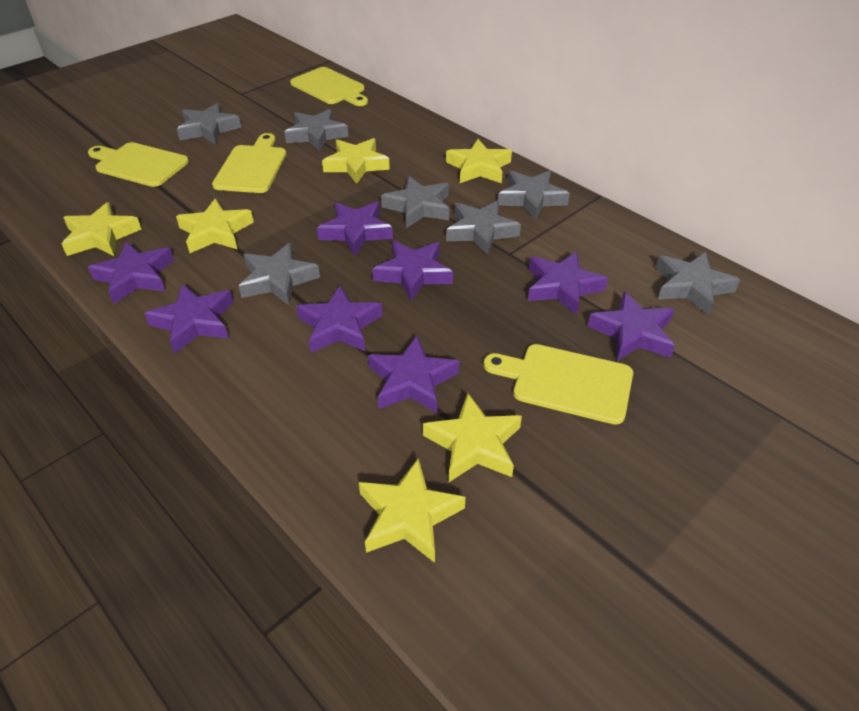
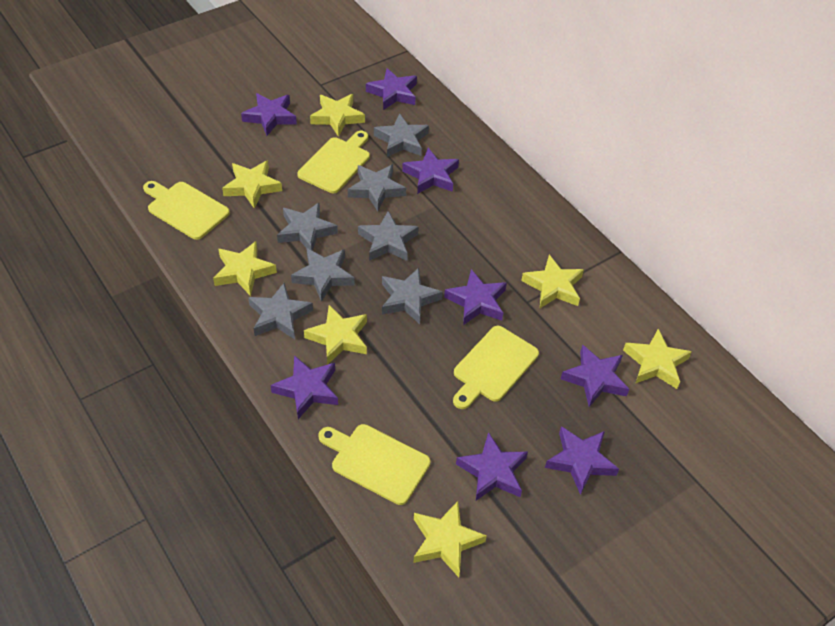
yellow star: 6 -> 7

